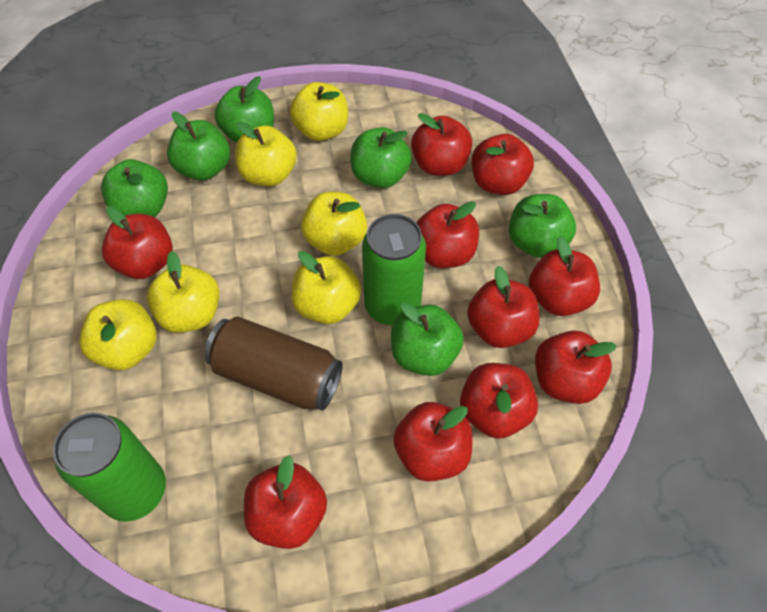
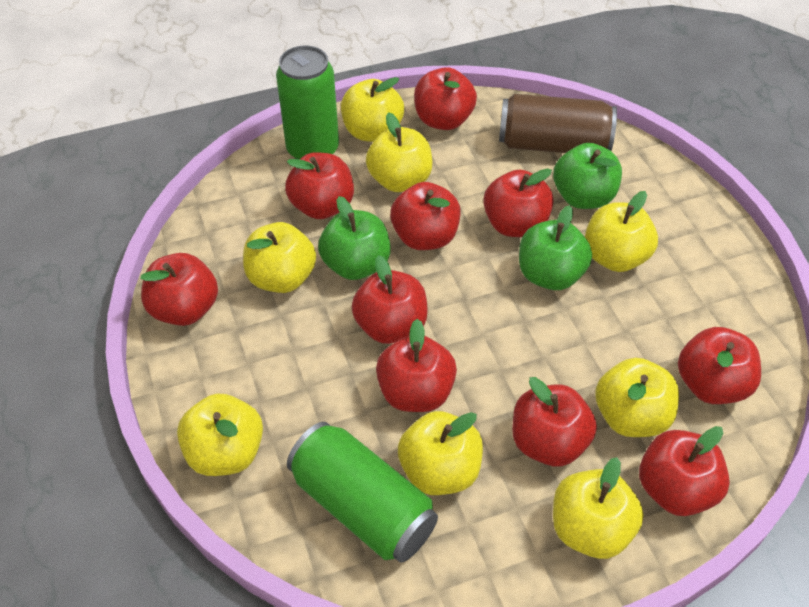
green apple: 6 -> 3
yellow apple: 6 -> 8

